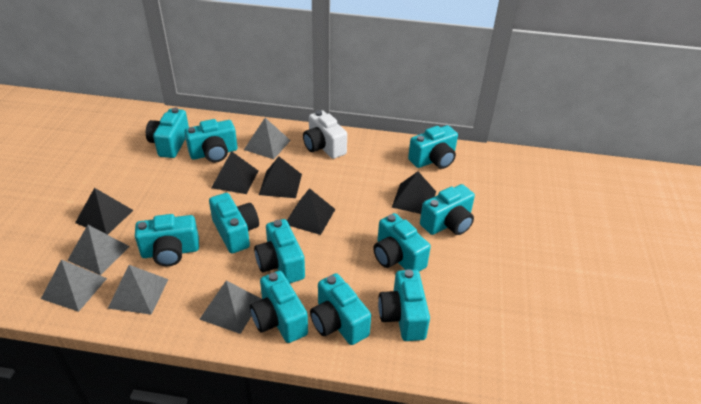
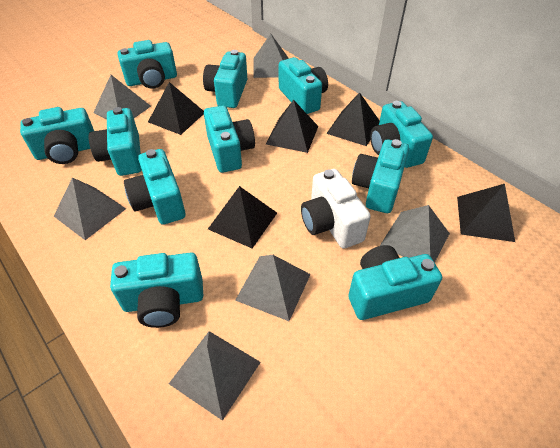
grey pyramid: 5 -> 6

